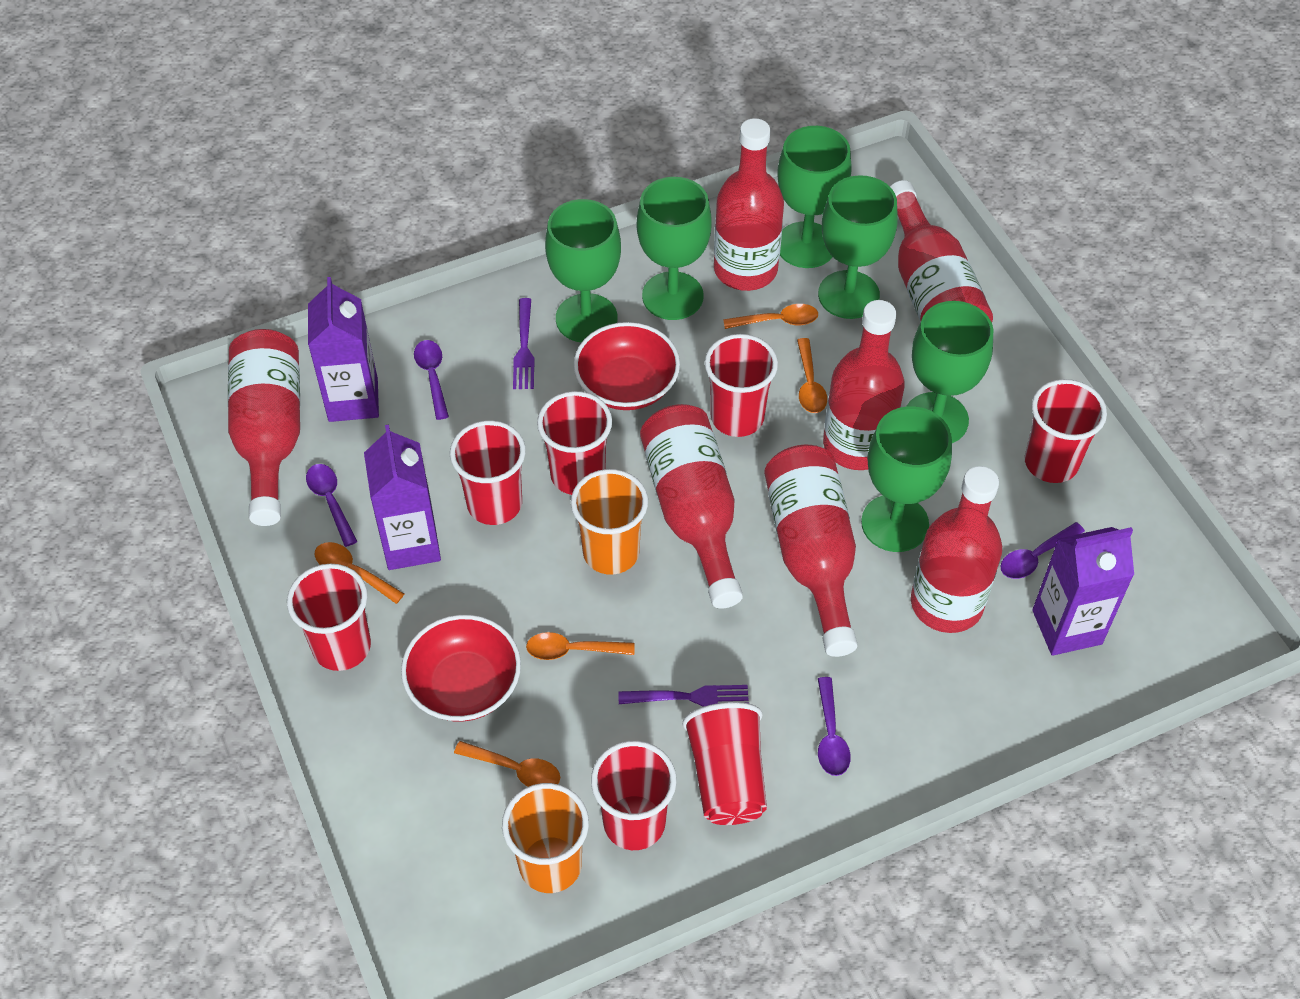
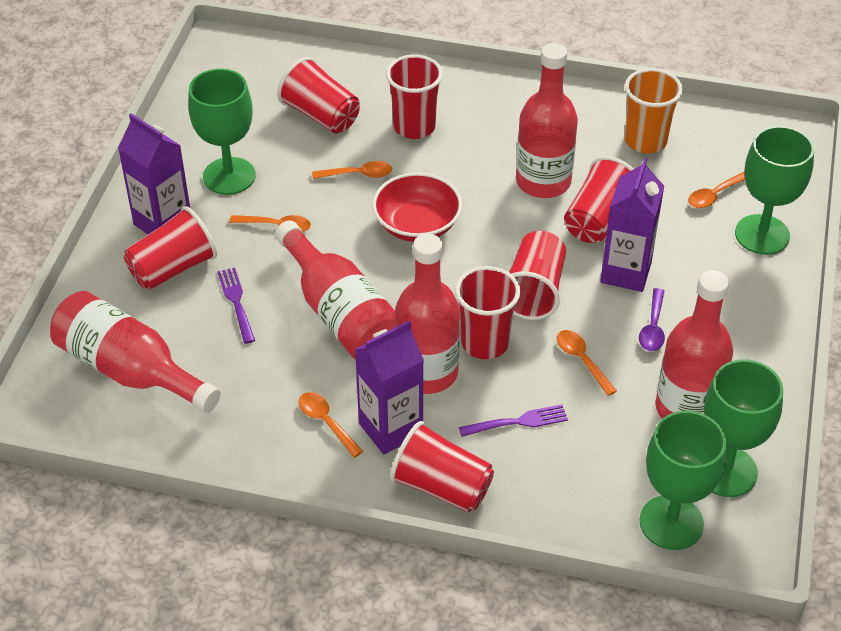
green goblet: 6 -> 4
orange cup: 2 -> 1
purple spoon: 4 -> 1
red bottle: 7 -> 5
red bowl: 2 -> 1

